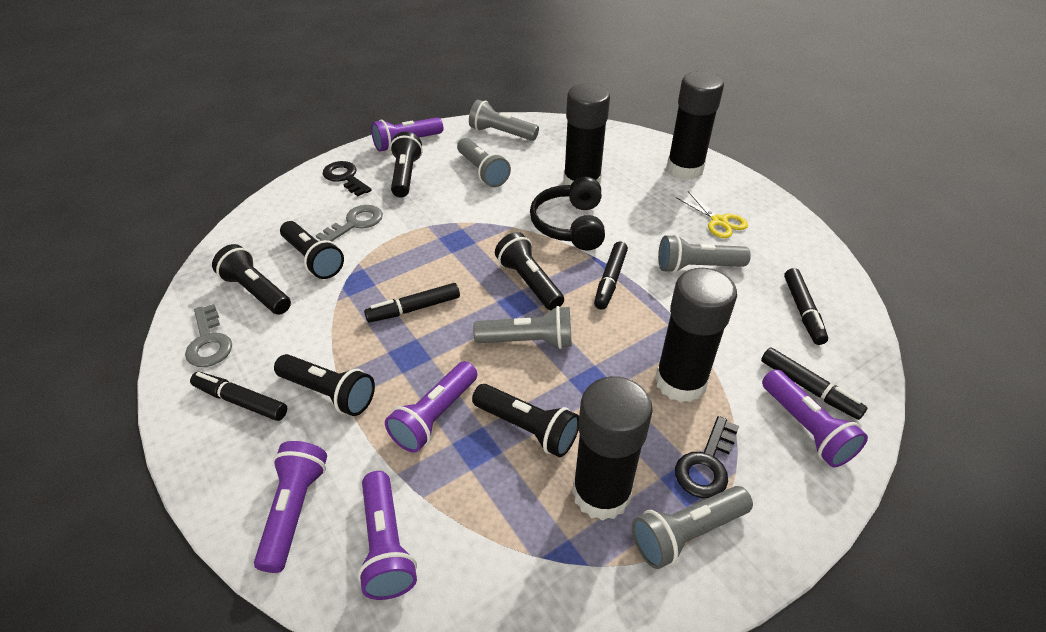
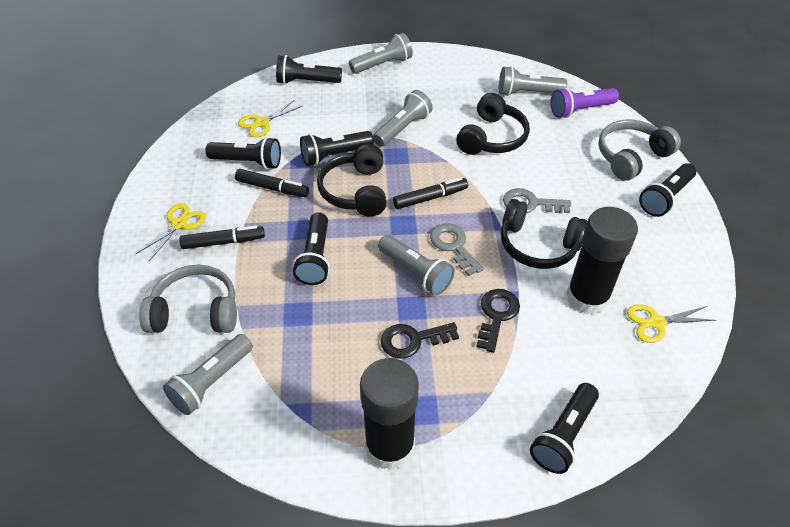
black glue stick: 4 -> 2
black headphones: 1 -> 3
black marker: 5 -> 3
grey headphones: 0 -> 2
purple flashlight: 5 -> 1
yellow scissors: 1 -> 3

